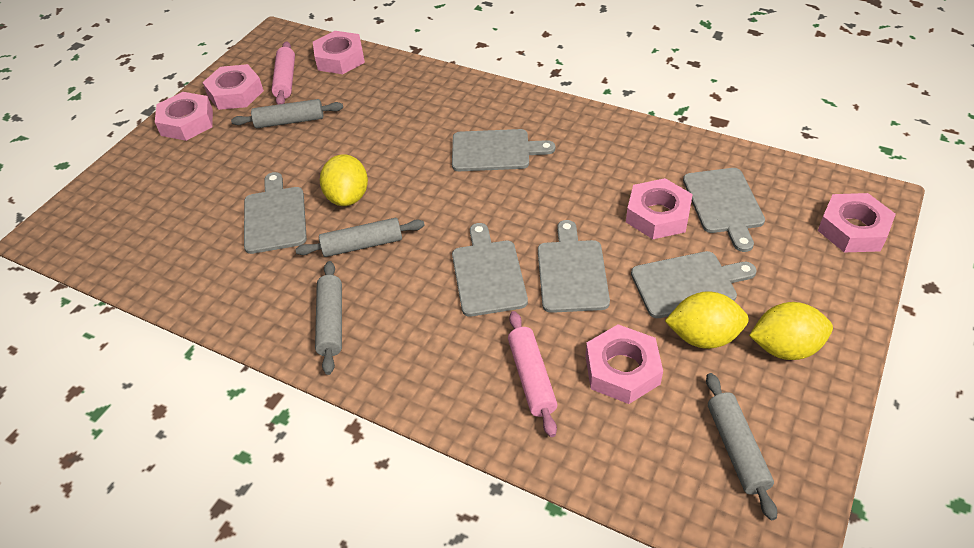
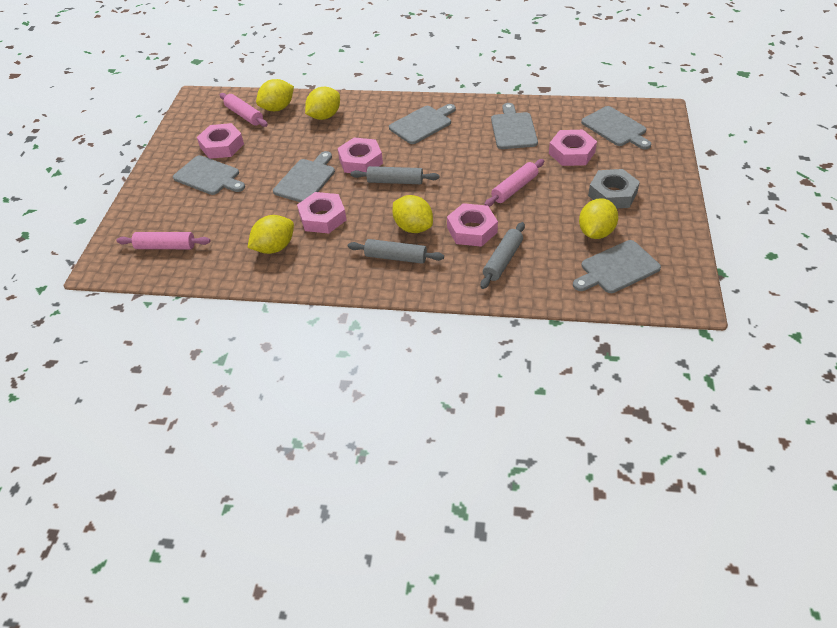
grey nut: 0 -> 1
grey rolling pin: 4 -> 3
pink nut: 6 -> 5
pink rolling pin: 2 -> 3
yellow lemon: 3 -> 5

